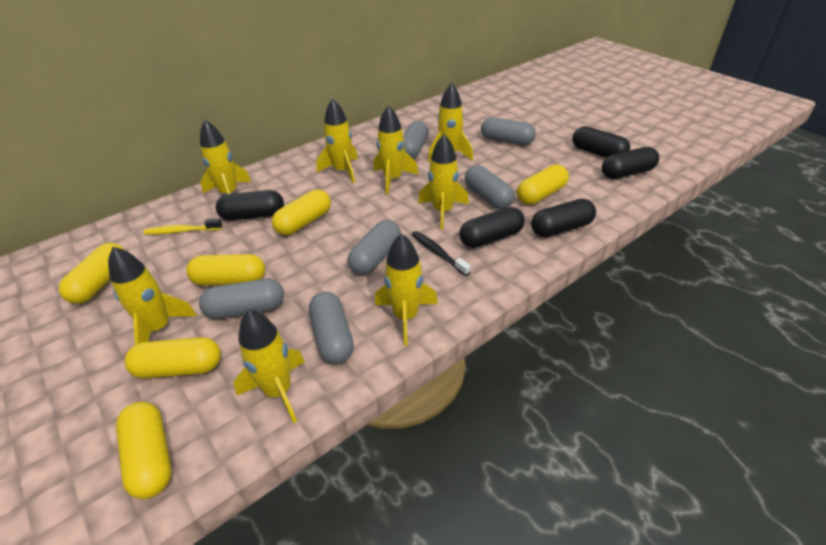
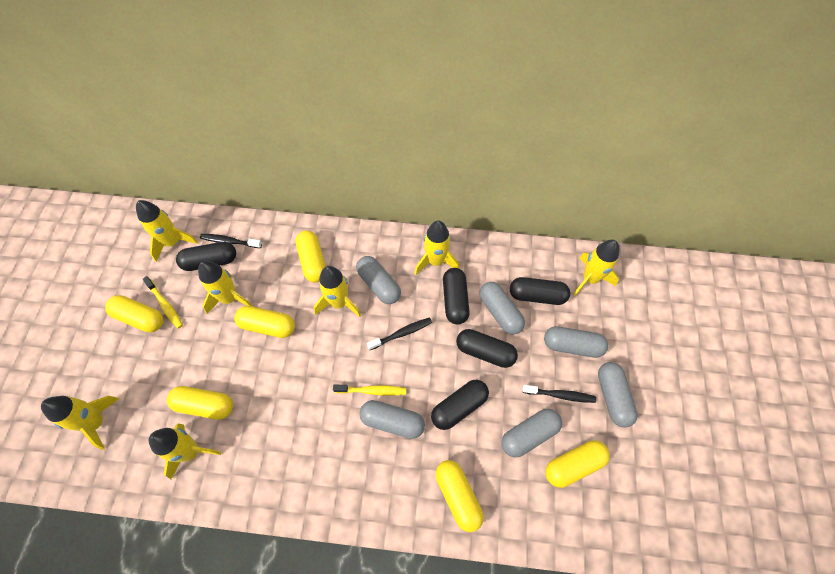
black toothbrush: 1 -> 3
yellow rocket: 8 -> 7
yellow toothbrush: 1 -> 2

